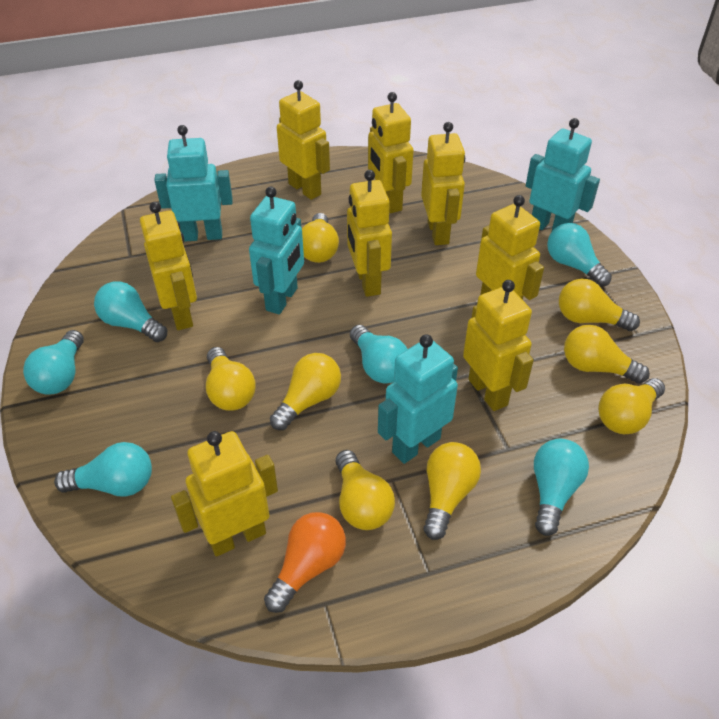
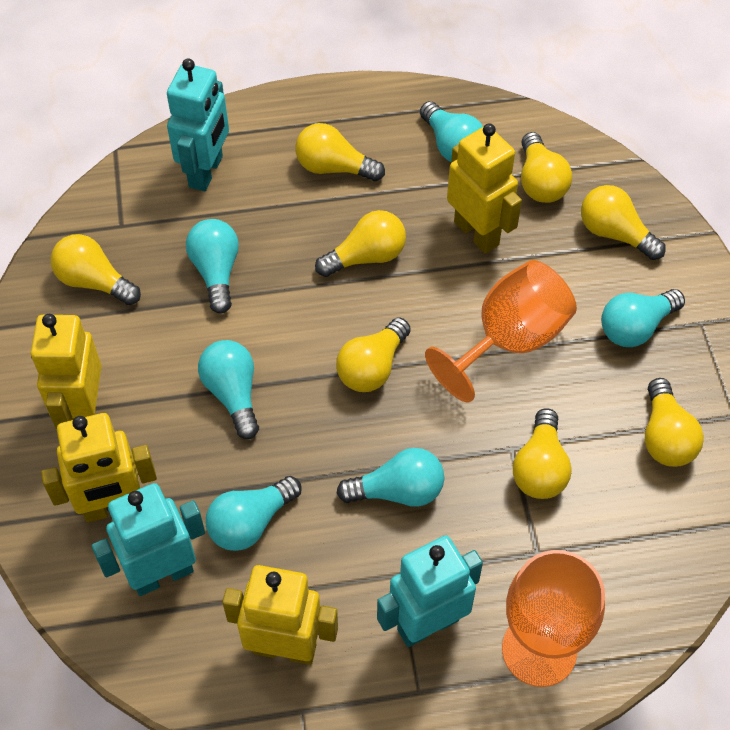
orange goblet: 0 -> 2
orange light bulb: 1 -> 0
turquoise robot: 4 -> 3
yellow robot: 8 -> 4

